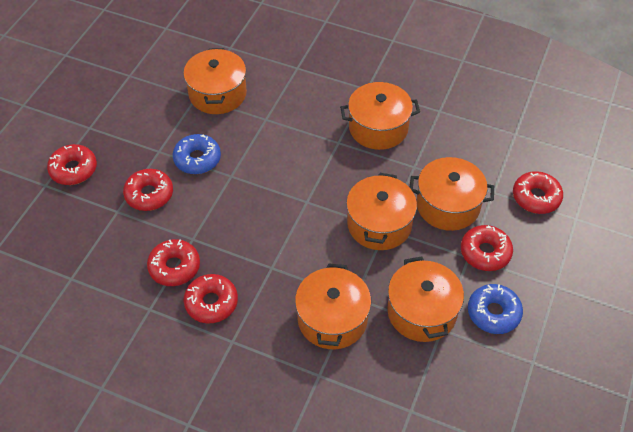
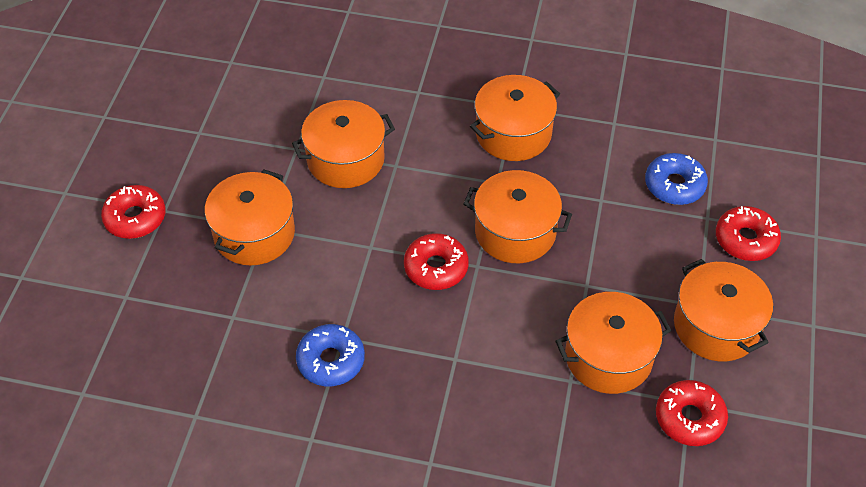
red donut: 6 -> 4

